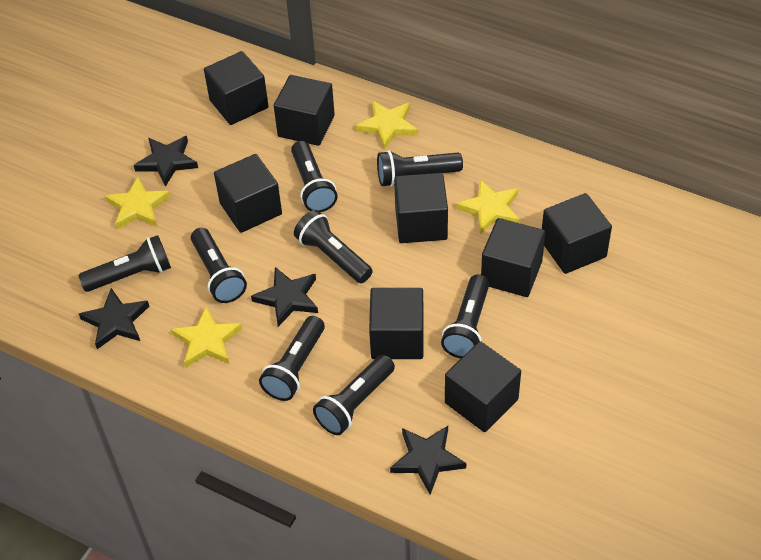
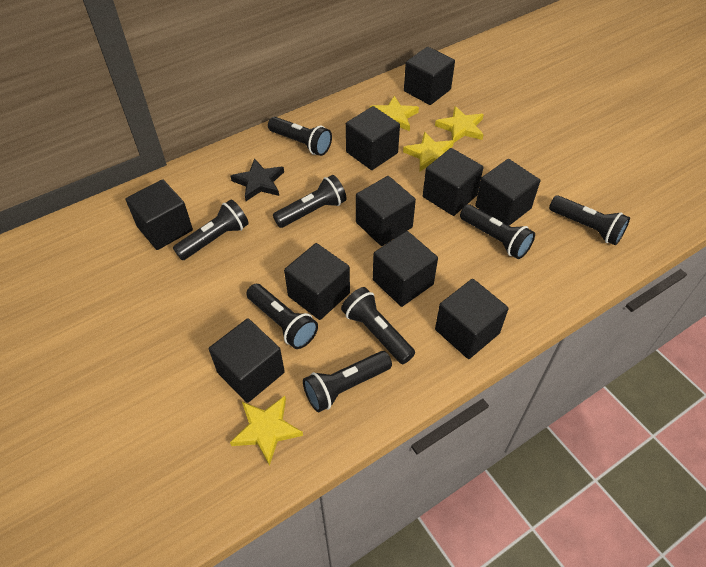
black cube: 8 -> 10
black star: 4 -> 1

